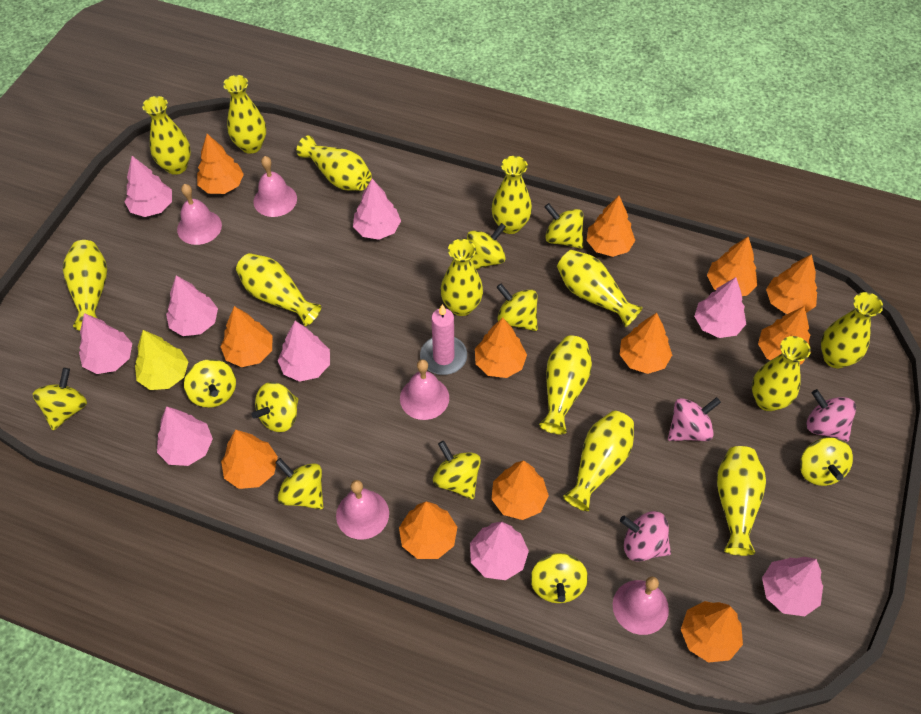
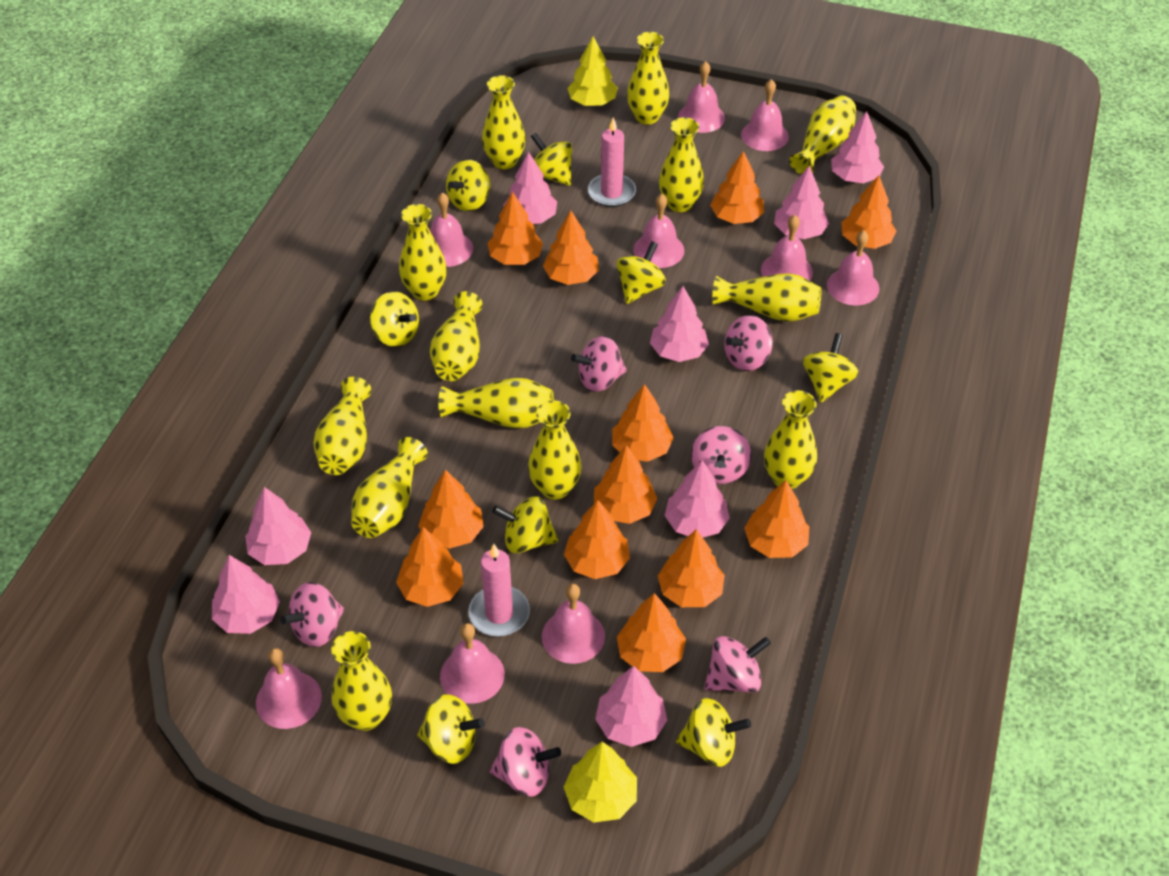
pink bell: 5 -> 9
pink candle: 1 -> 2
pink spinning top: 3 -> 6
pink tree: 9 -> 8
yellow spinning top: 10 -> 8
yellow tree: 1 -> 2

